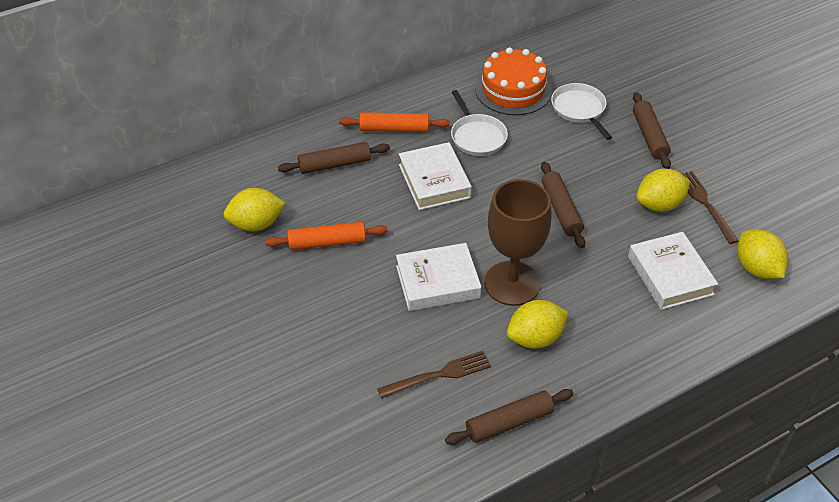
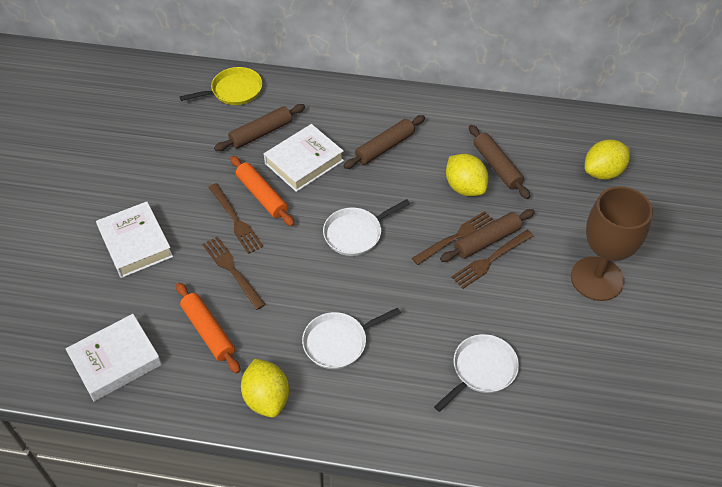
brown fork: 2 -> 4
orange cake: 1 -> 0
white pan: 2 -> 3
yellow lemon: 4 -> 3
yellow pan: 0 -> 1

